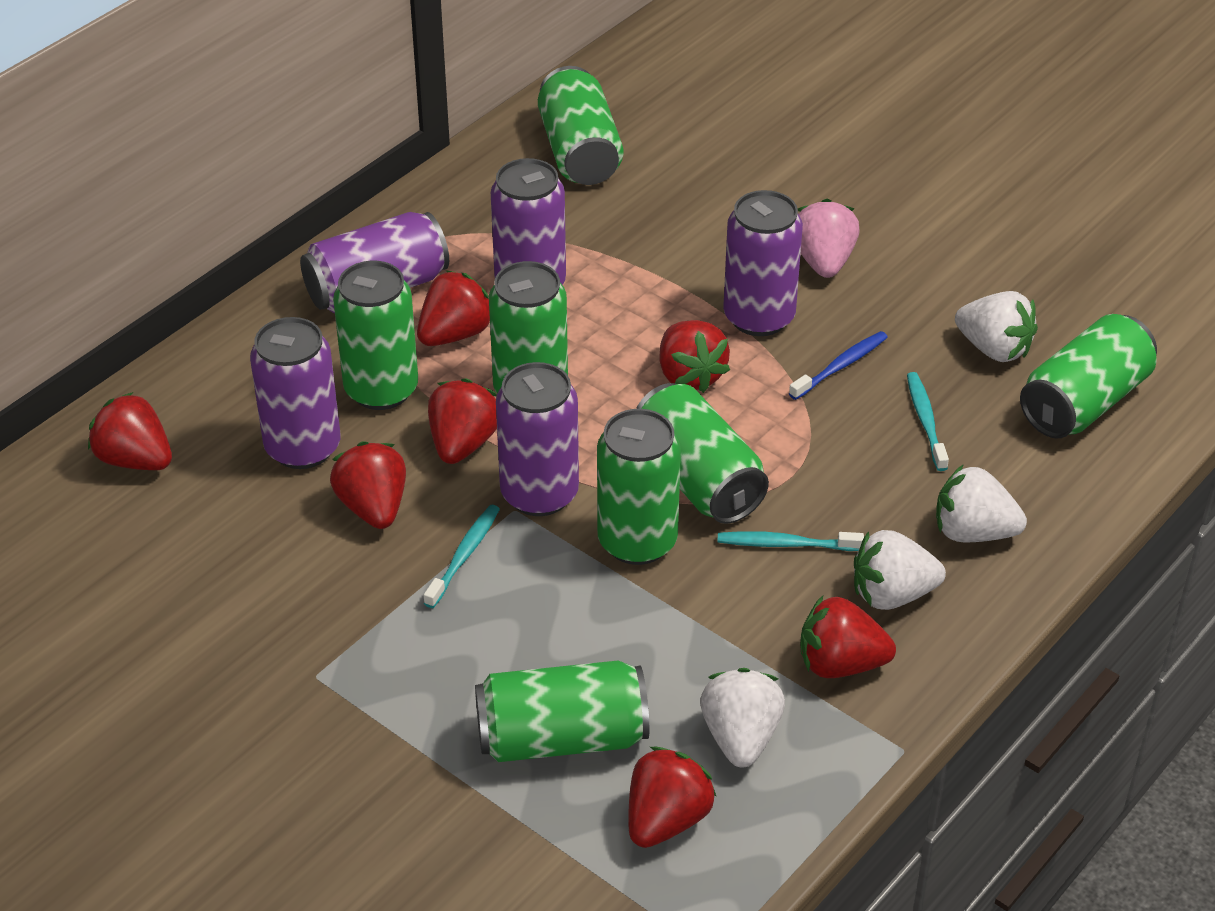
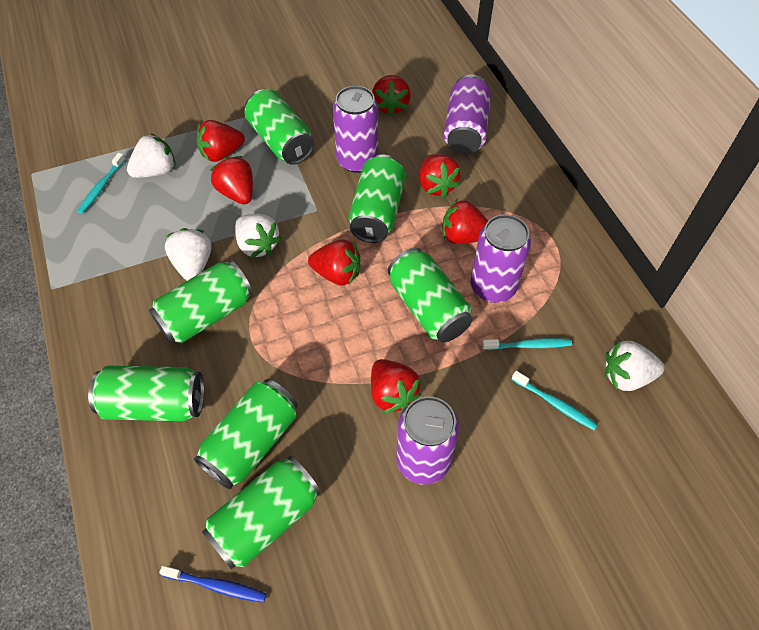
pink strawberry: 1 -> 0
purple can: 5 -> 4

